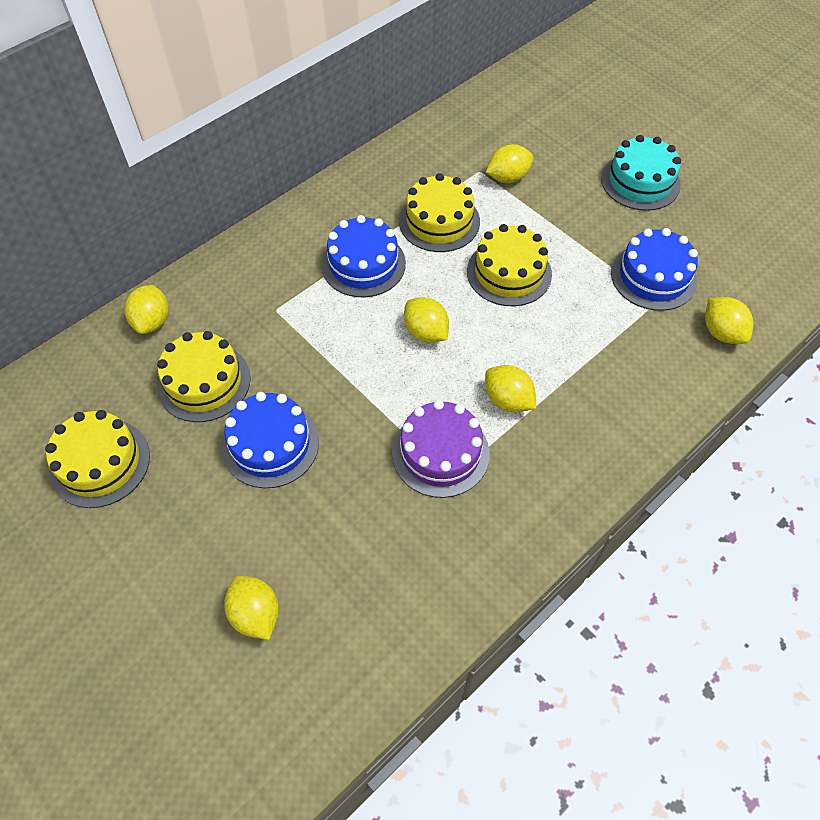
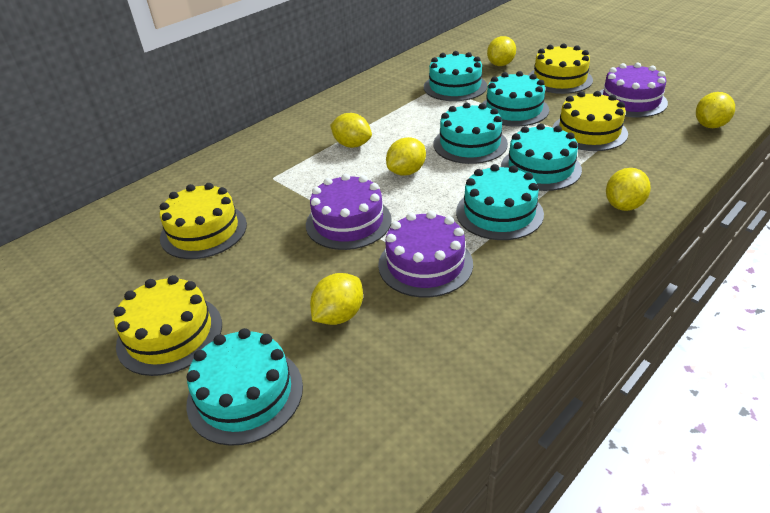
blue cake: 3 -> 0
purple cake: 1 -> 3
turquoise cake: 1 -> 6

